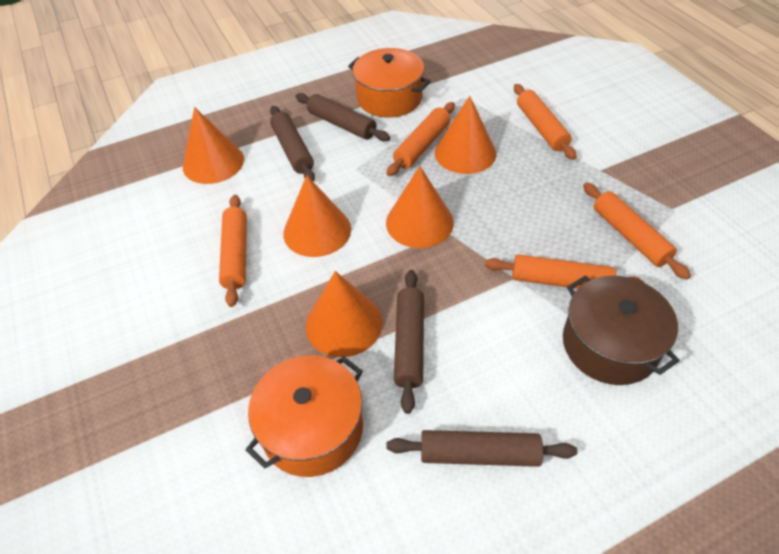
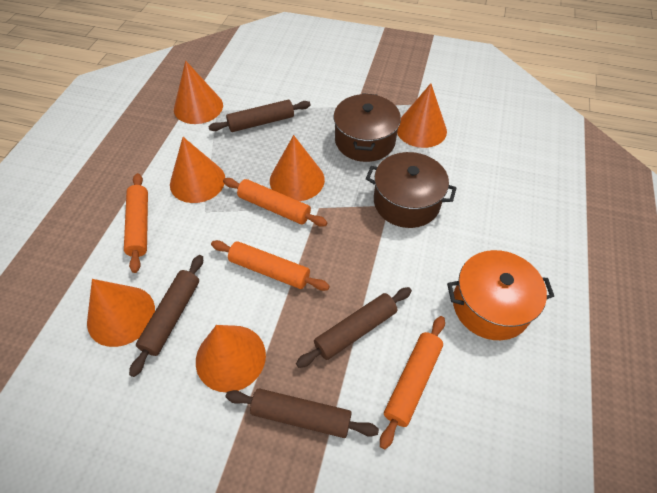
brown pot: 1 -> 2
orange cone: 5 -> 6
orange pot: 2 -> 1
orange rolling pin: 5 -> 4

